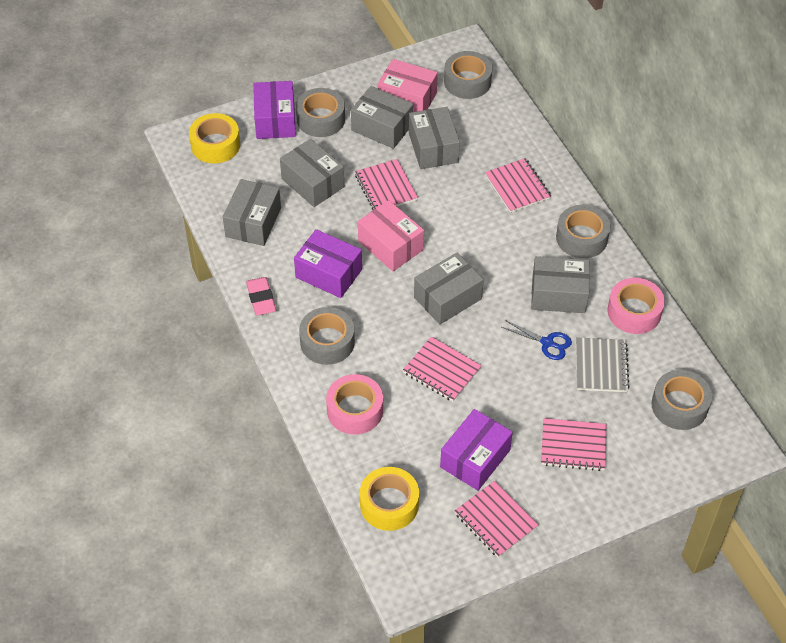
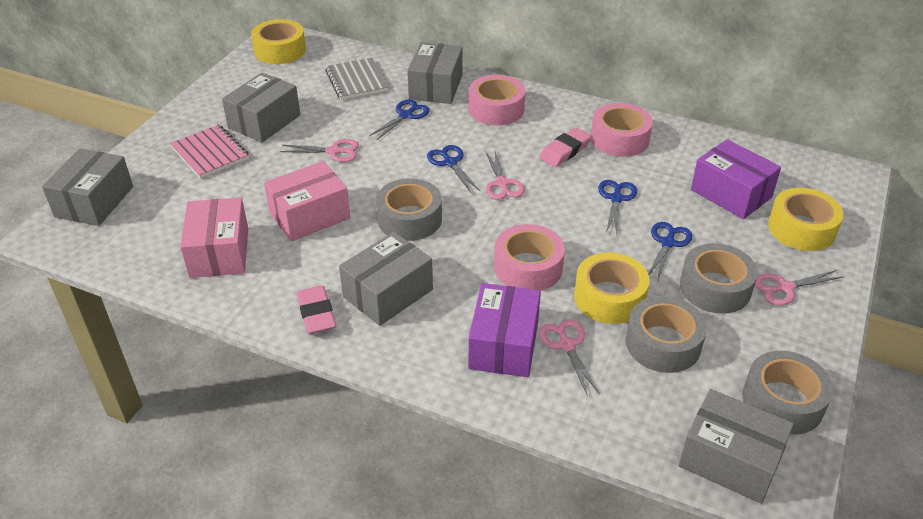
blue scissors: 1 -> 4
grey box: 6 -> 5
grey tape: 5 -> 4
pink eraser: 1 -> 2
pink notebook: 5 -> 1
pink scissors: 0 -> 4
pink tape: 2 -> 3
purple box: 3 -> 2
yellow tape: 2 -> 3

